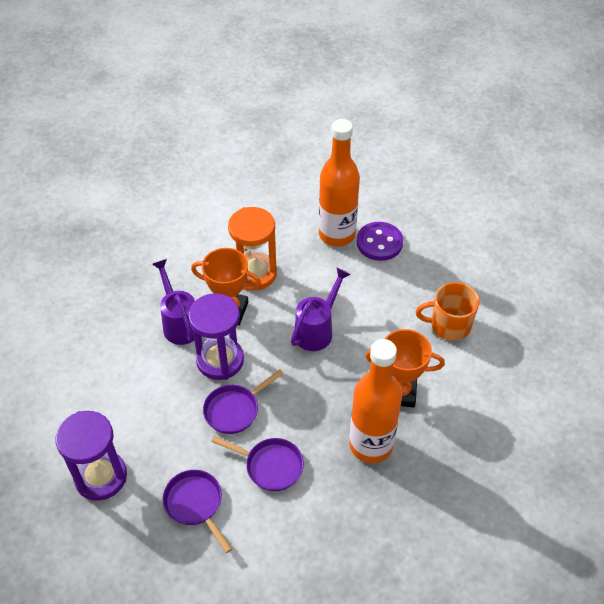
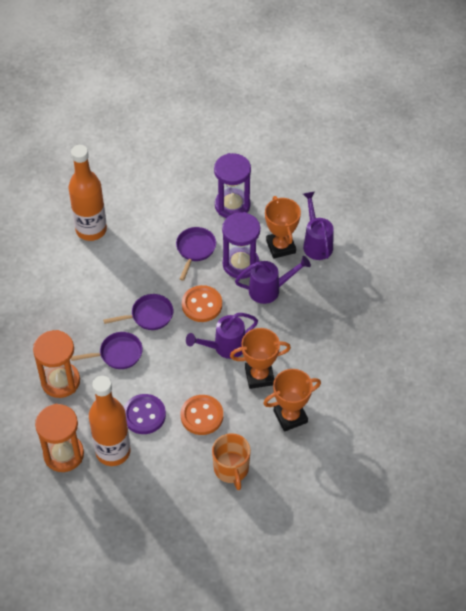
orange button: 0 -> 2
orange hourglass: 1 -> 2
orange trophy: 2 -> 3
purple watering can: 2 -> 3

